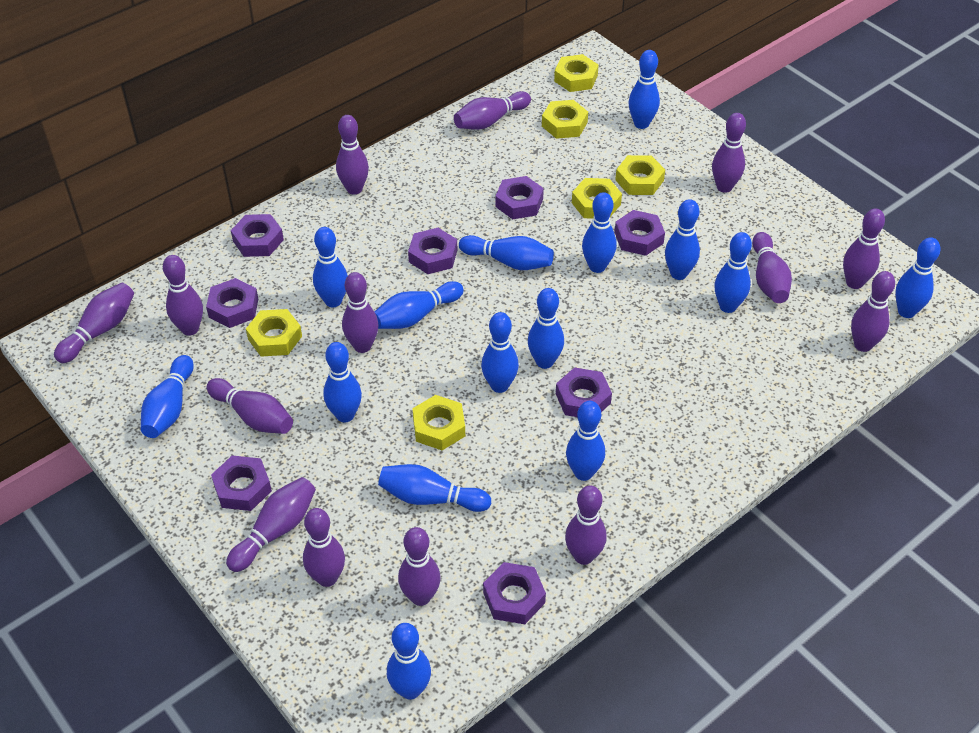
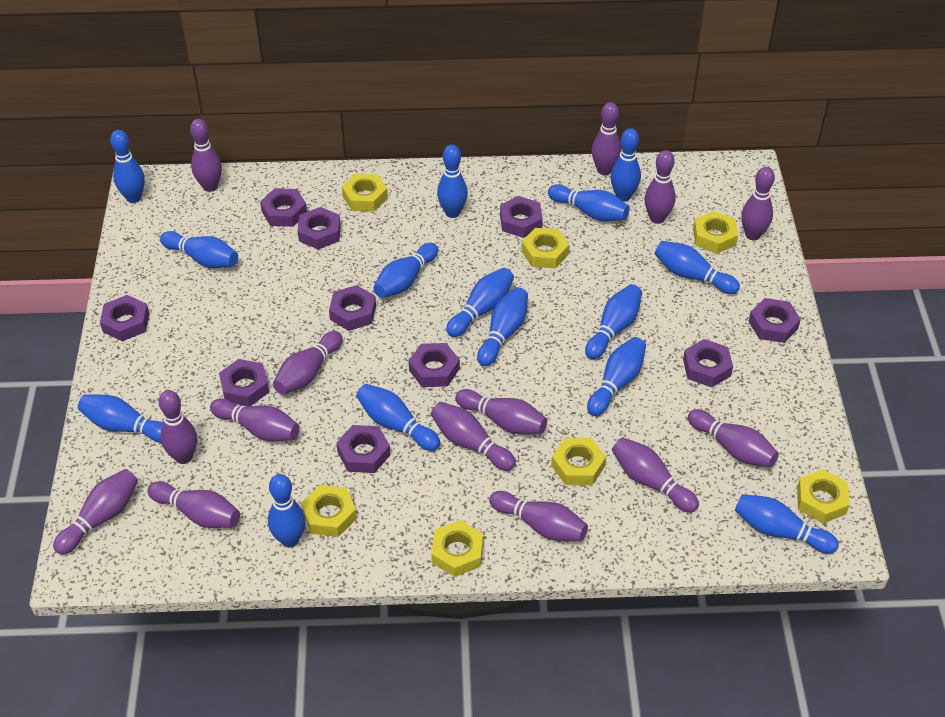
purple nut: 8 -> 10
yellow nut: 6 -> 7

